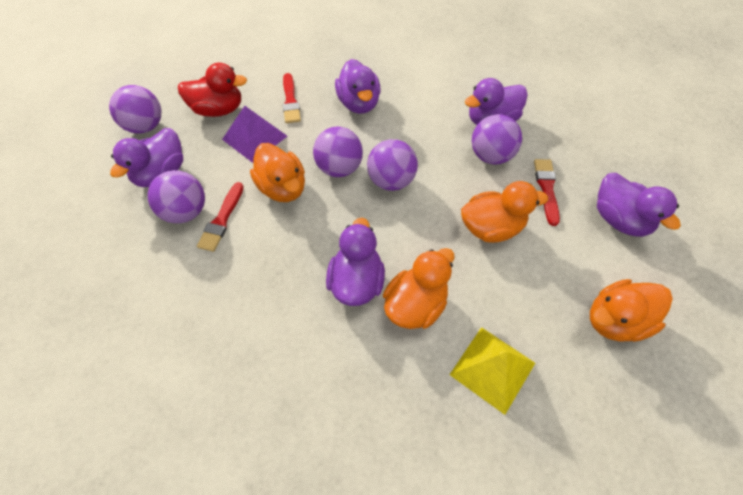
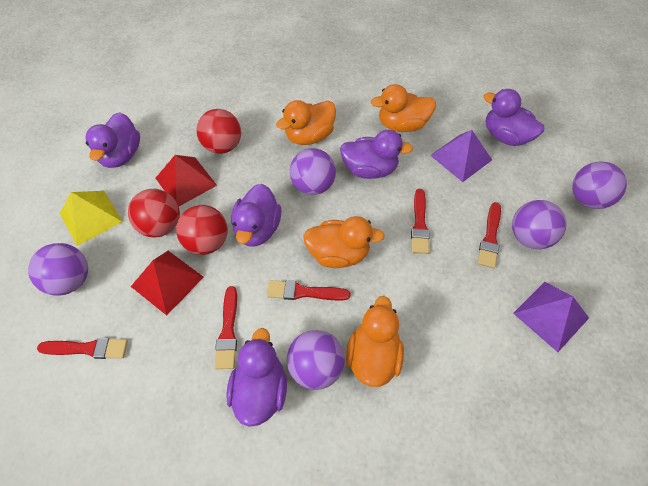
purple pyramid: 1 -> 2
red ball: 0 -> 3
red brush: 3 -> 5
red duck: 1 -> 0
red pyramid: 0 -> 2

